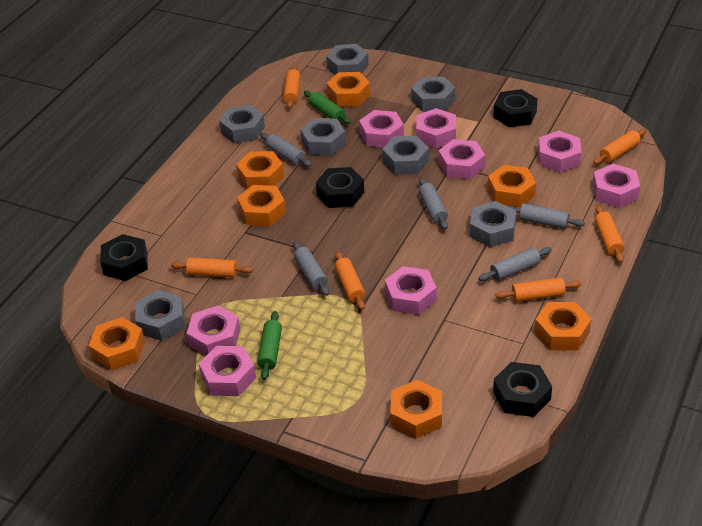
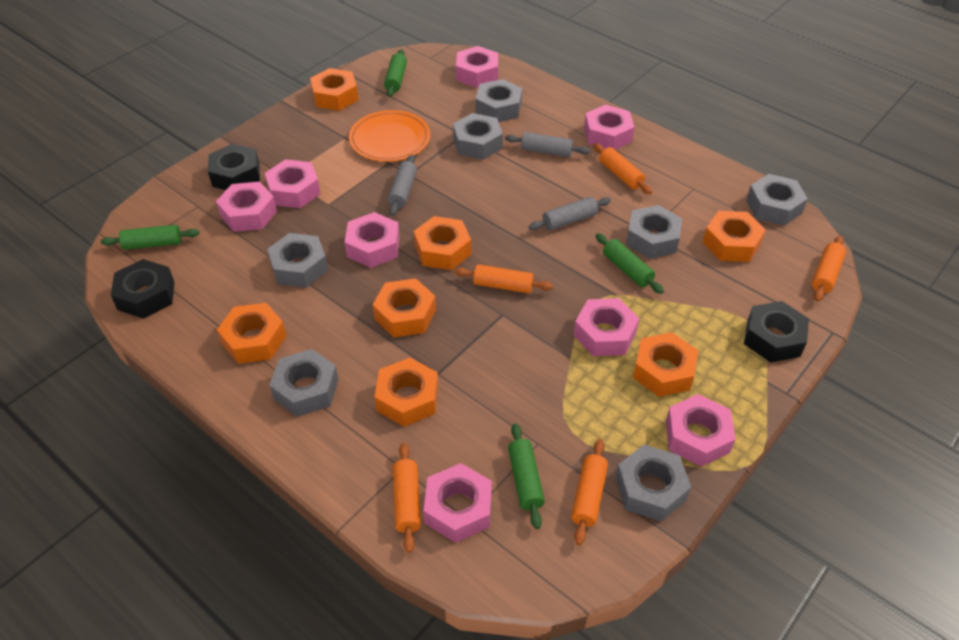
black nut: 4 -> 3
green rolling pin: 2 -> 4
grey rolling pin: 5 -> 3
orange plate: 0 -> 1
orange rolling pin: 6 -> 5

